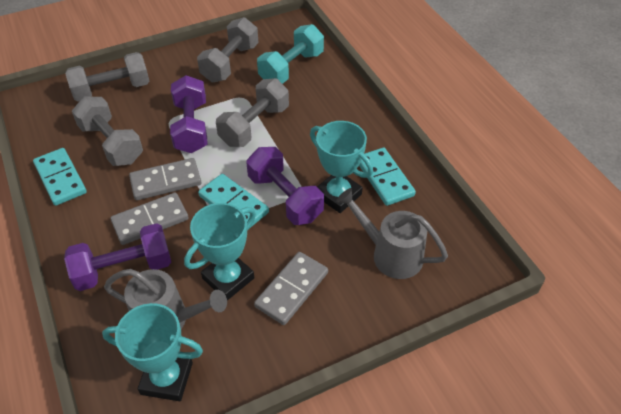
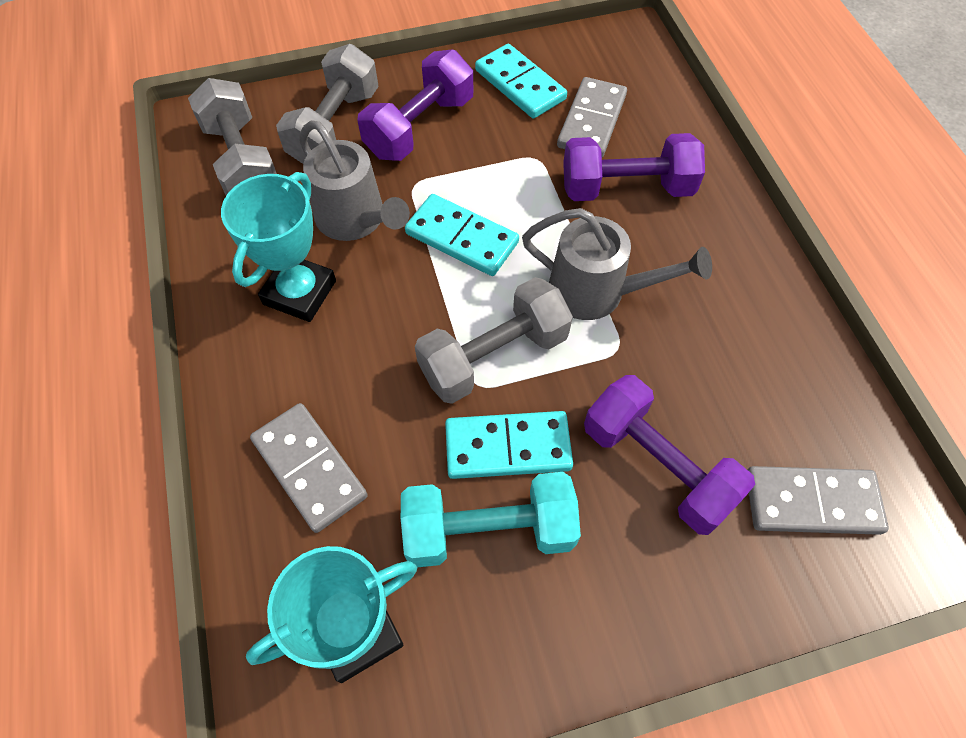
grey dumbbell: 4 -> 3
turquoise trophy: 3 -> 2

